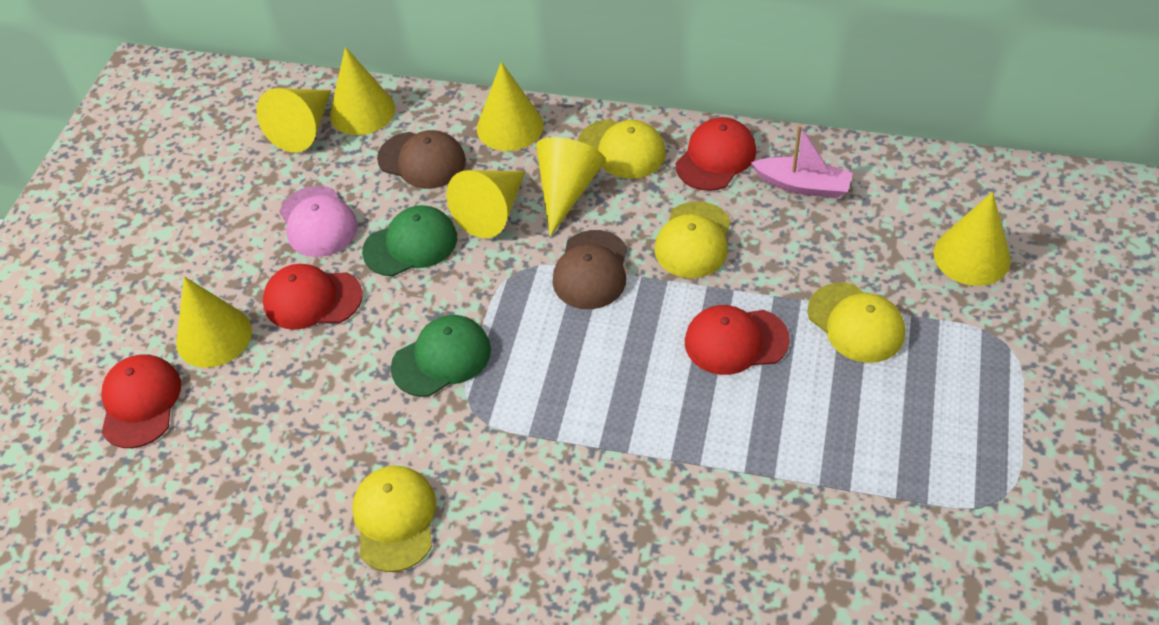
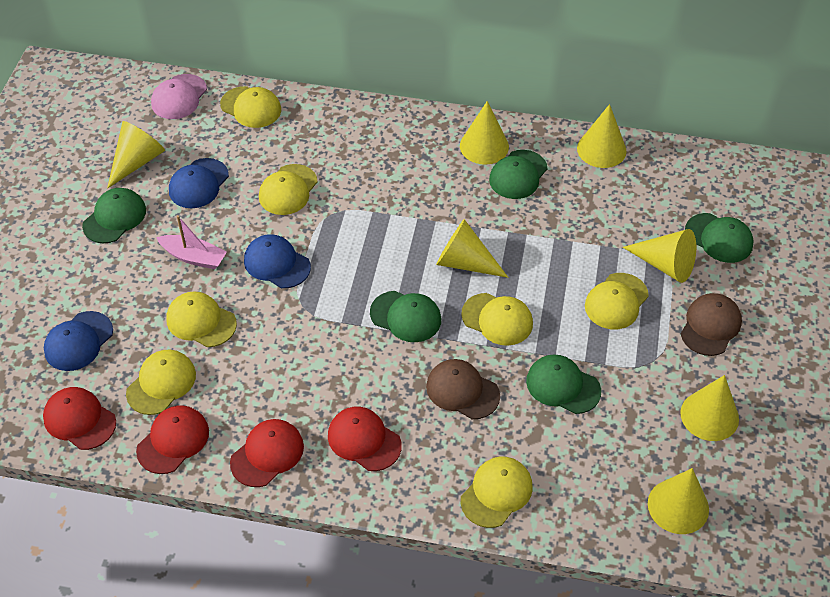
blue cap: 0 -> 3
green cap: 2 -> 5
yellow cap: 4 -> 7

